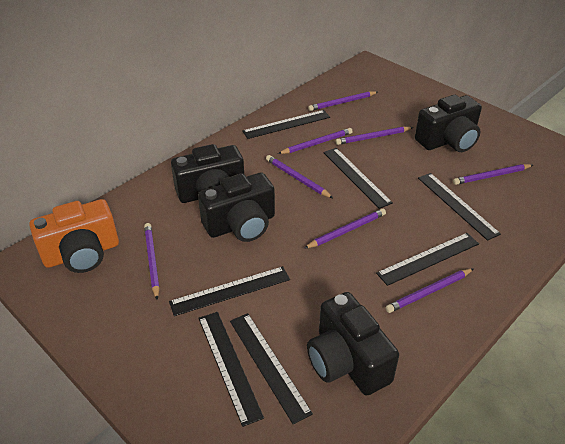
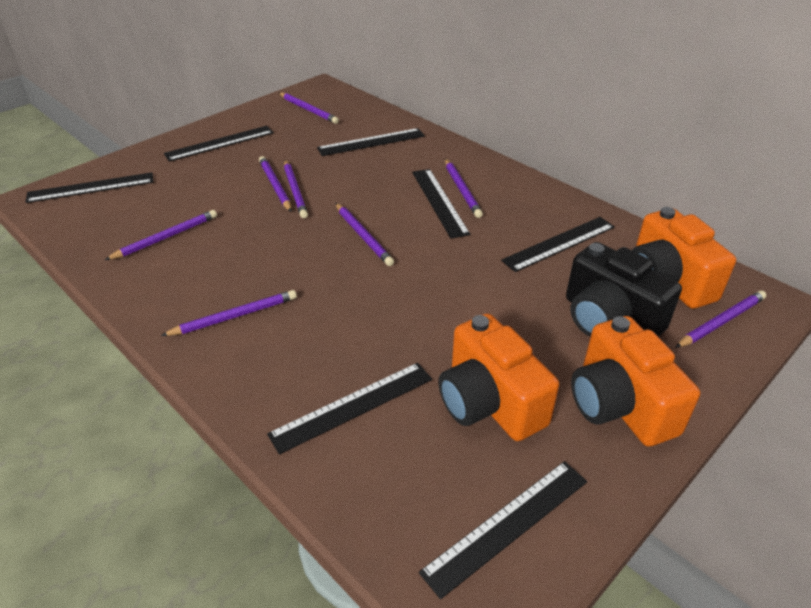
black camera: 4 -> 1
orange camera: 1 -> 3

